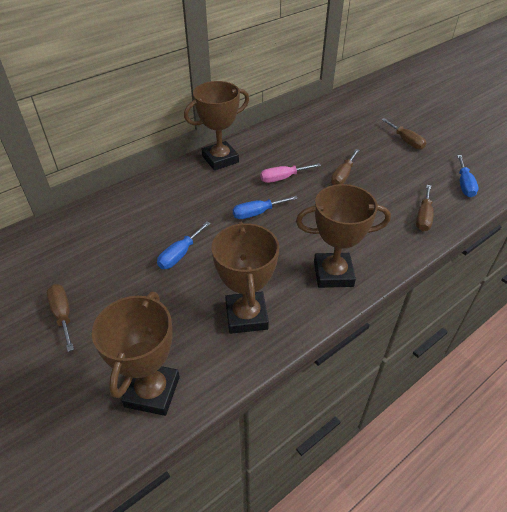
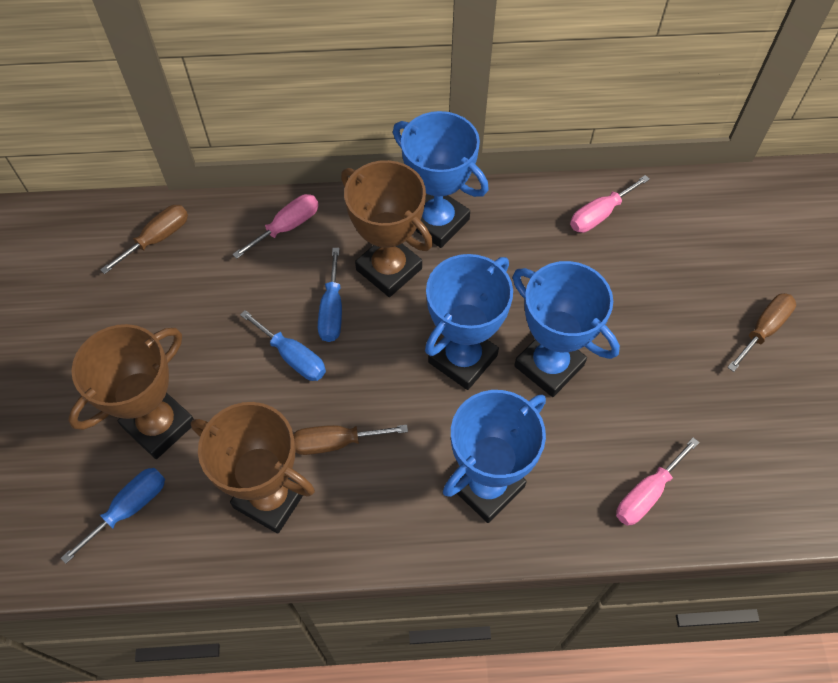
blue trophy: 0 -> 4
brown screwdriver: 4 -> 3
brown trophy: 4 -> 3
pink screwdriver: 1 -> 3

